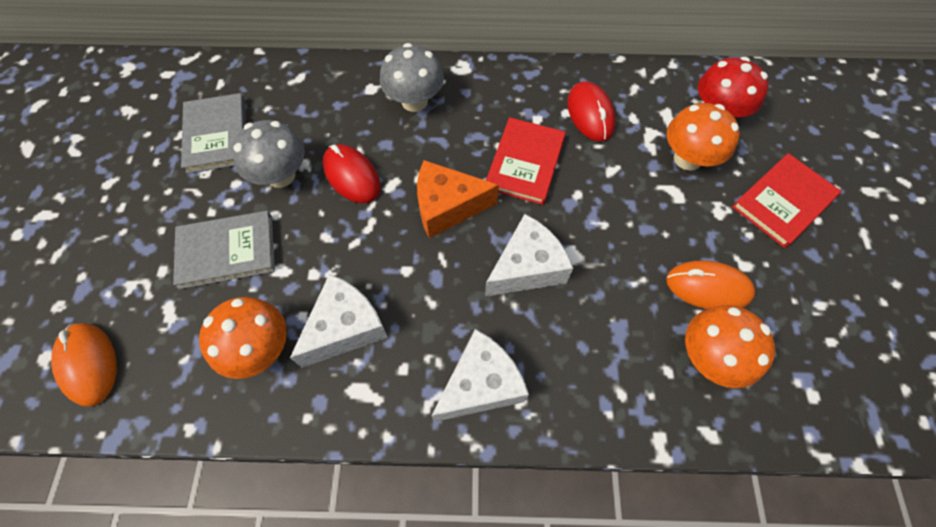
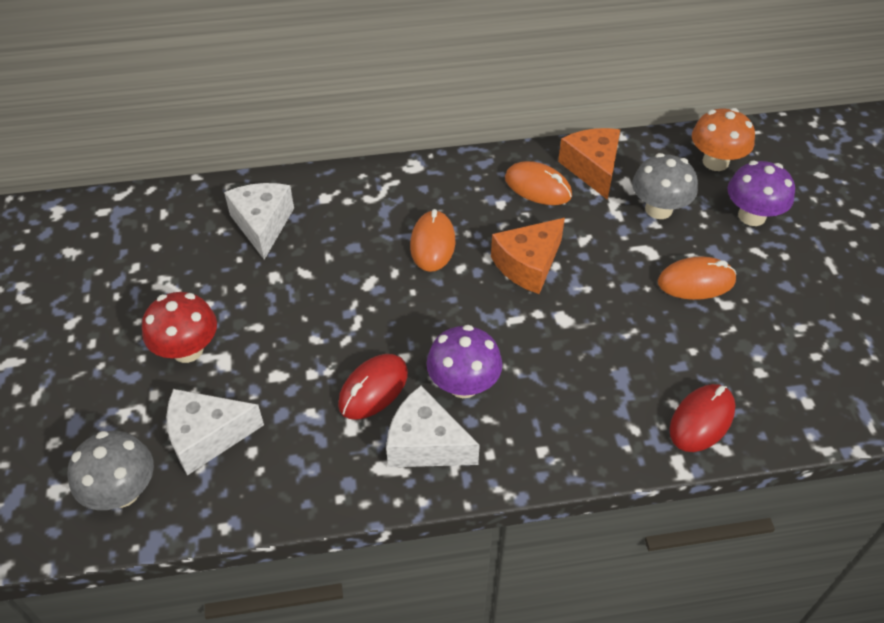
grey book: 2 -> 0
orange cheese: 1 -> 2
orange mouse: 2 -> 3
orange mushroom: 3 -> 1
purple mushroom: 0 -> 2
red book: 2 -> 0

